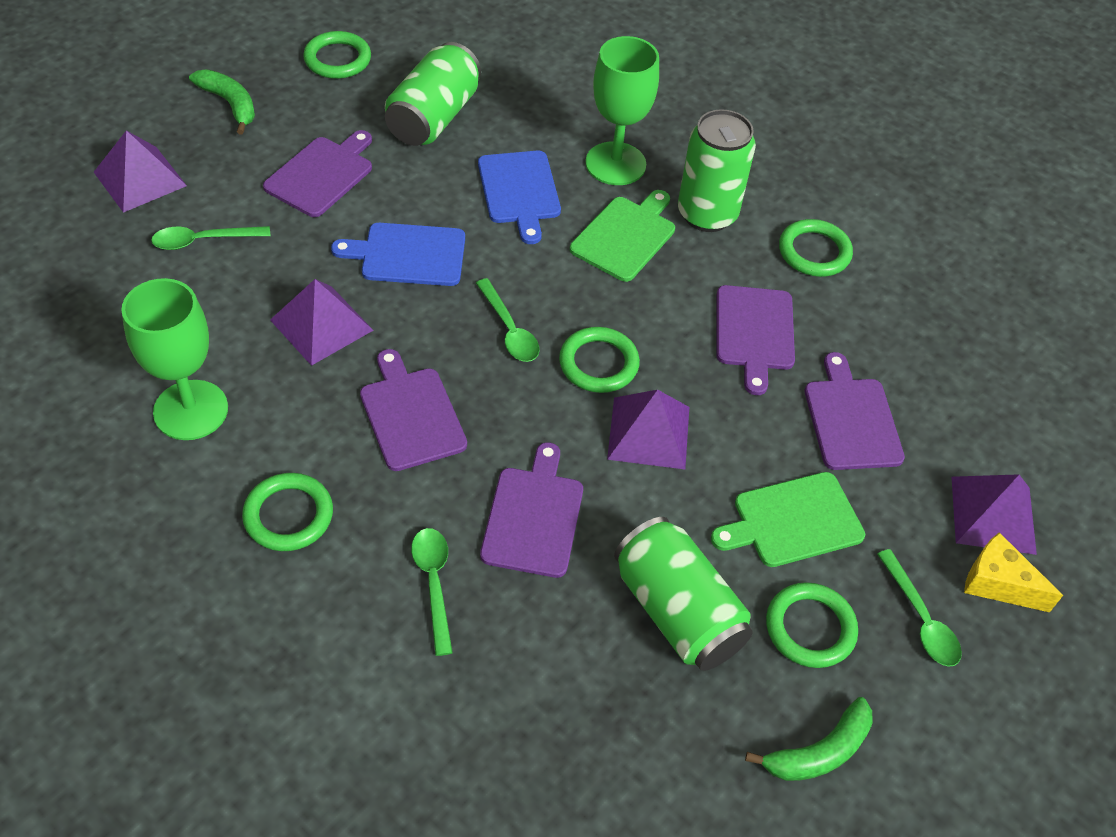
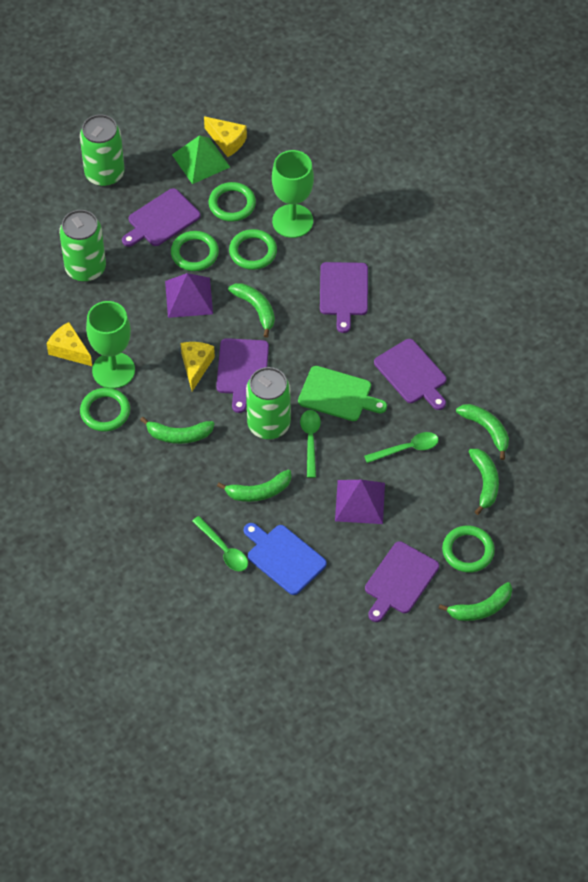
blue cutting board: 2 -> 1
green banana: 2 -> 6
green cutting board: 2 -> 1
green pyramid: 0 -> 1
green spoon: 4 -> 3
purple pyramid: 4 -> 2
yellow cheese: 1 -> 3

